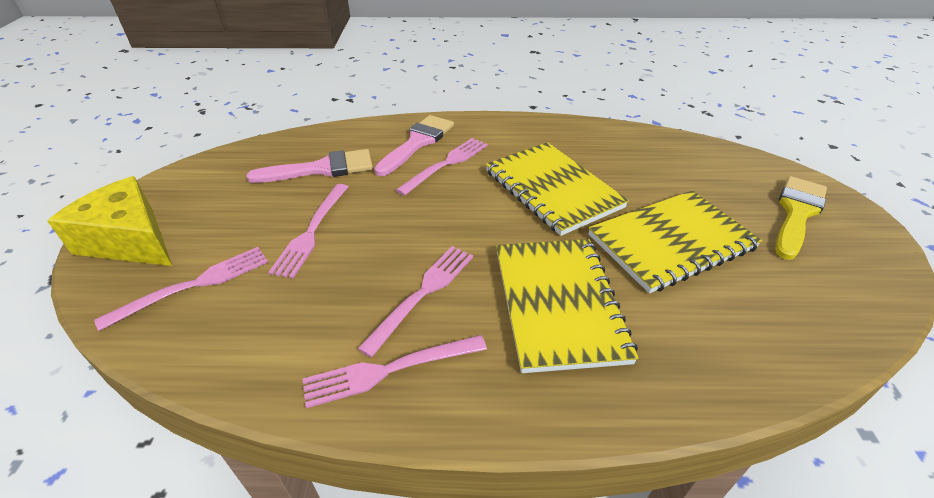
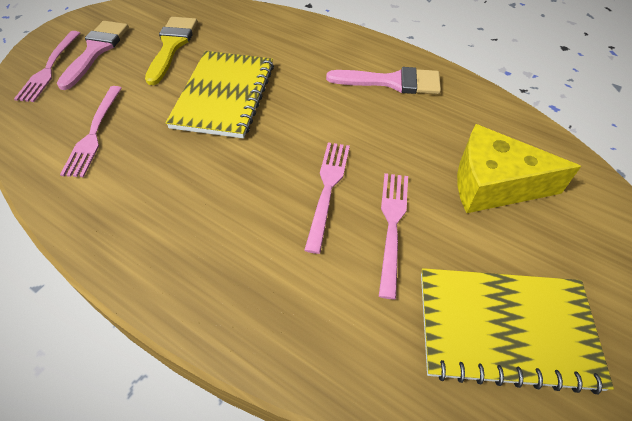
pink fork: 5 -> 4
yellow notebook: 3 -> 2

